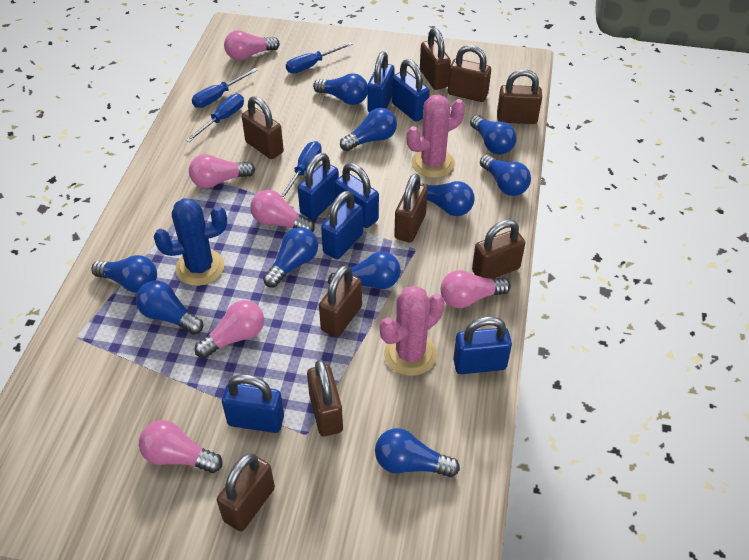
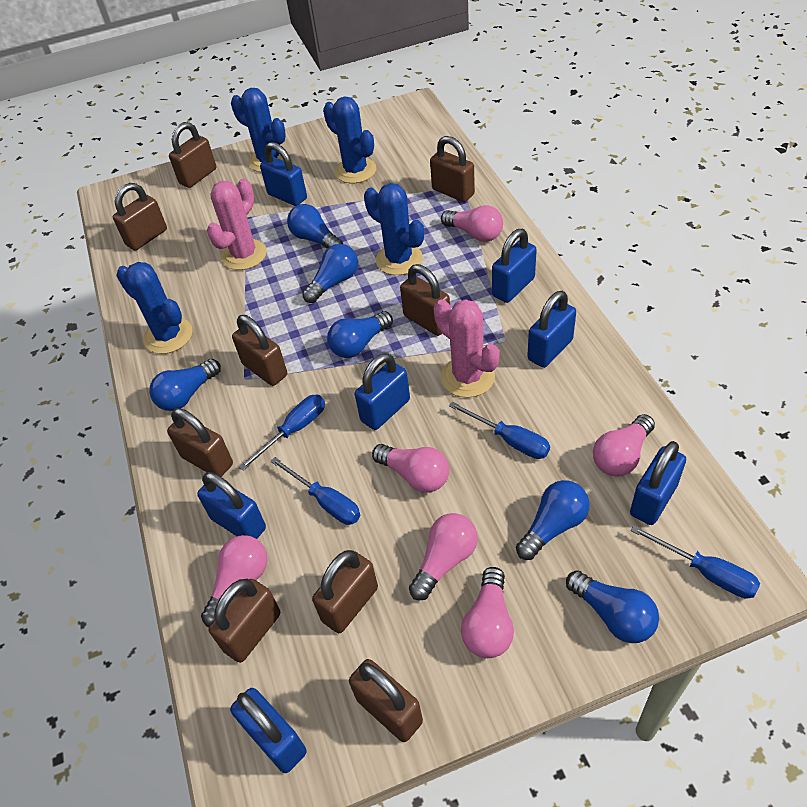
blue cactus: 1 -> 4
blue light bulb: 10 -> 6

